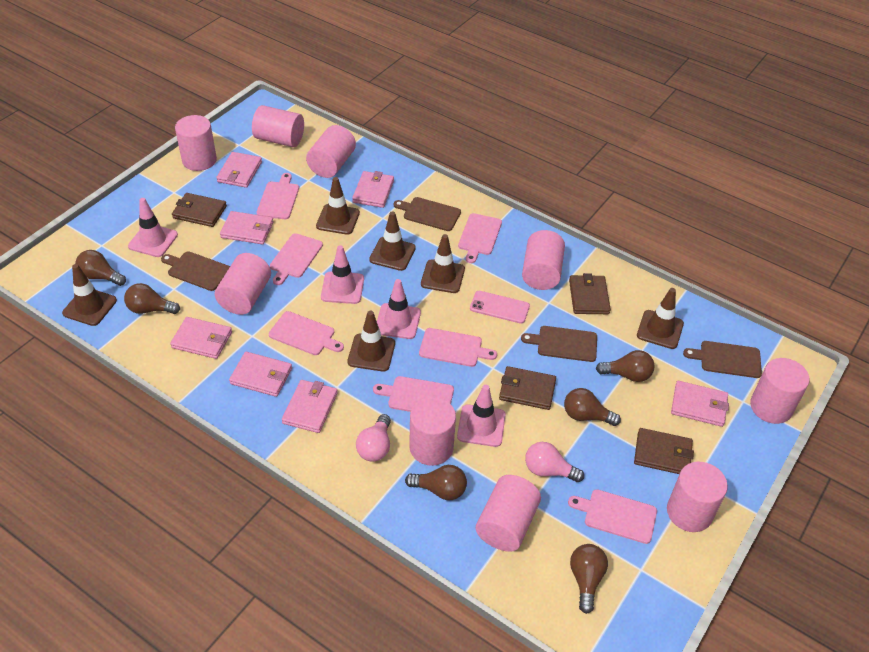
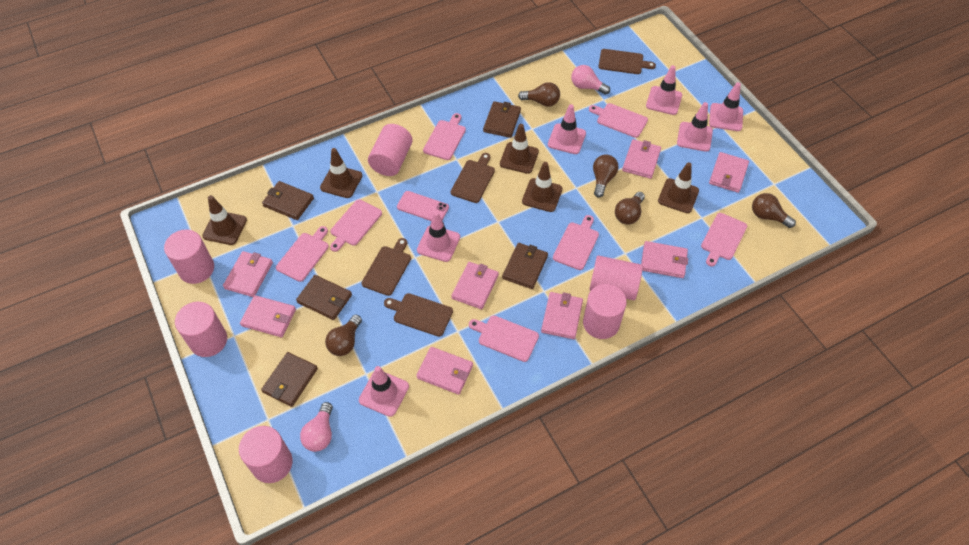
brown light bulb: 6 -> 5
brown traffic cone: 6 -> 5
brown wallet: 4 -> 5
pink cylinder: 9 -> 6
pink traffic cone: 4 -> 6
pink wallet: 7 -> 8

